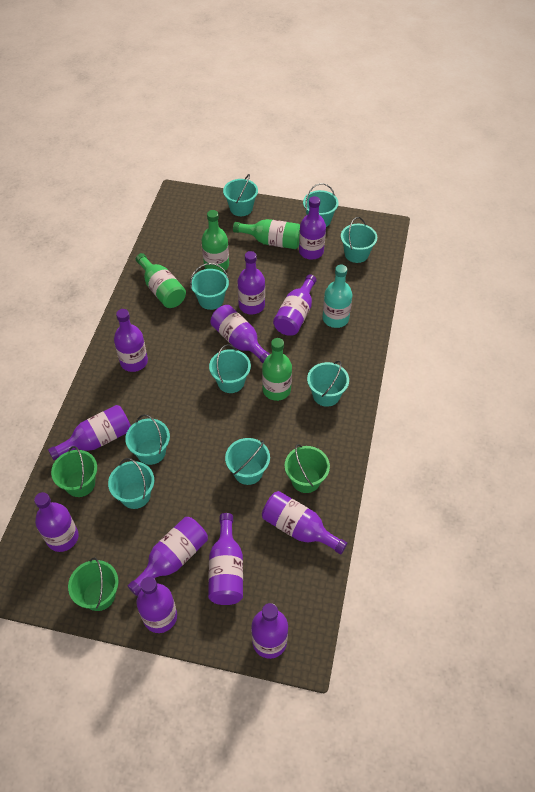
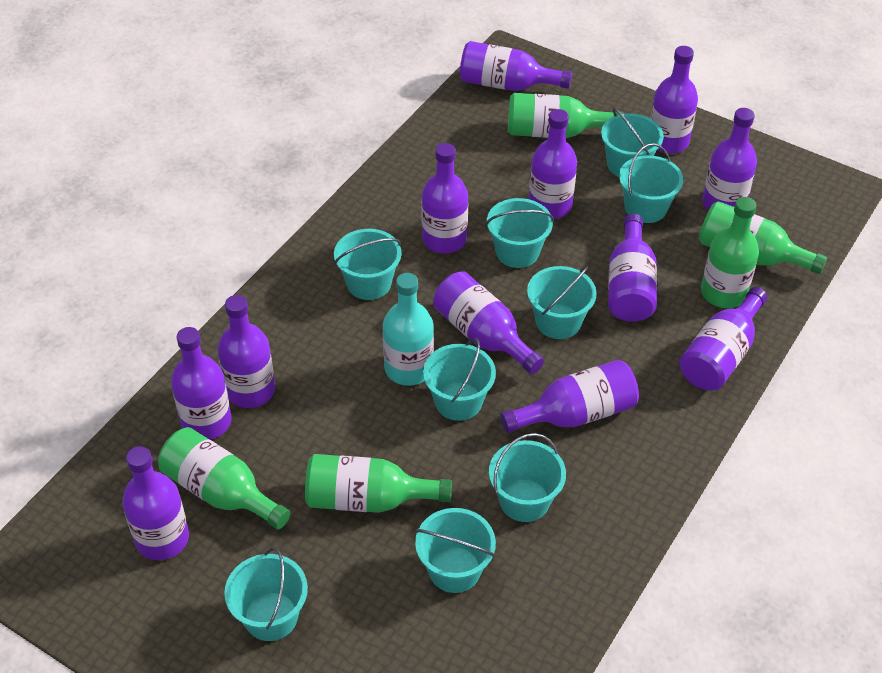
green bottle: 4 -> 5
green bucket: 3 -> 0

